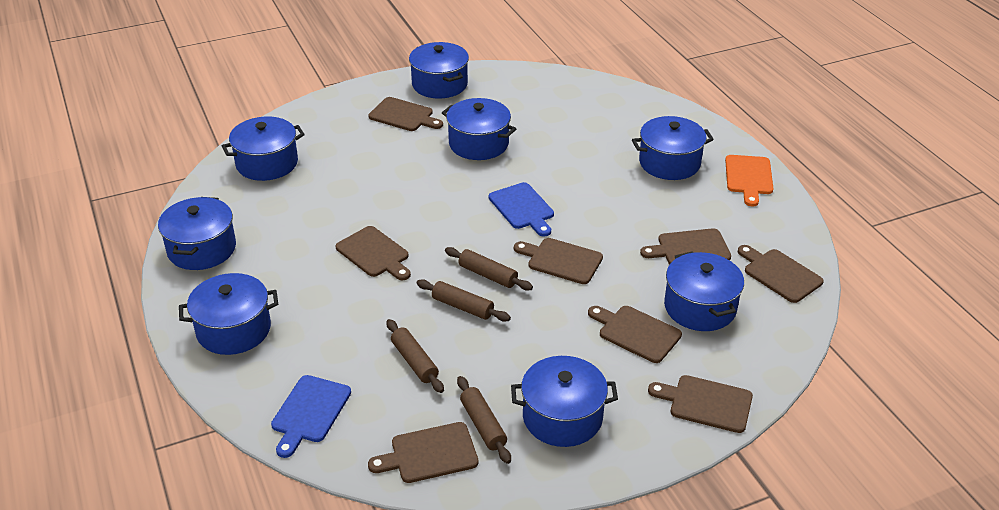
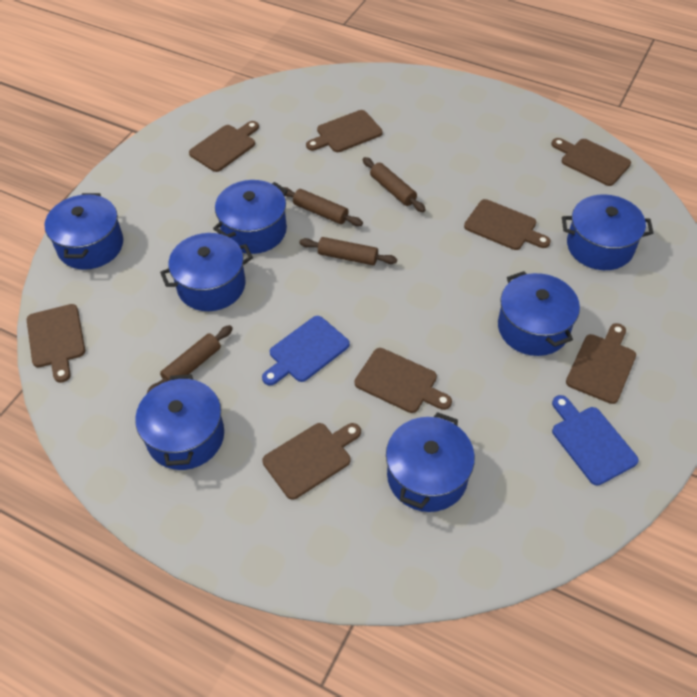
blue pot: 8 -> 7
orange cutting board: 1 -> 0

